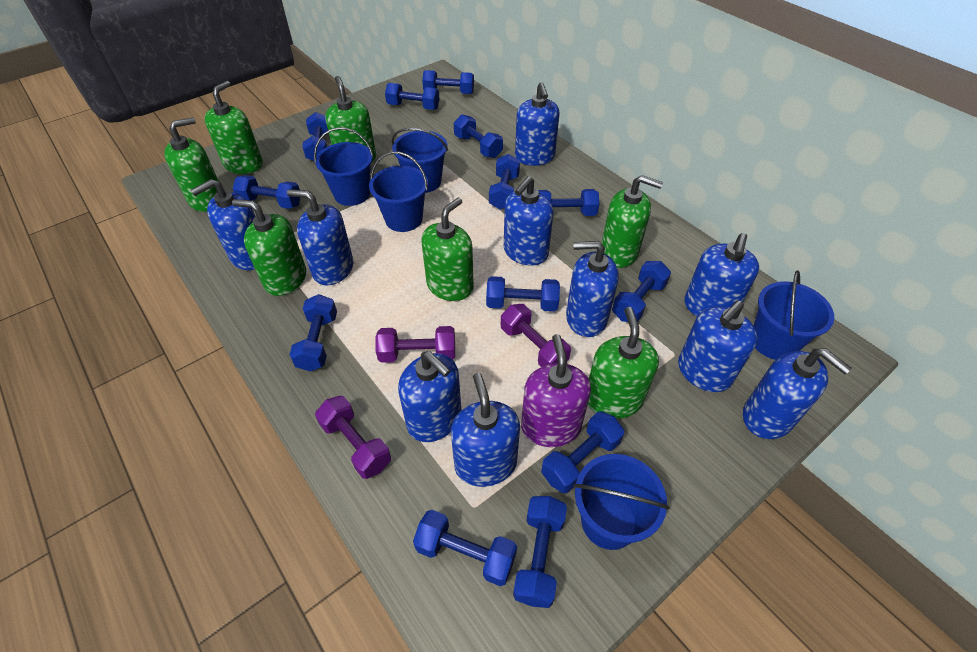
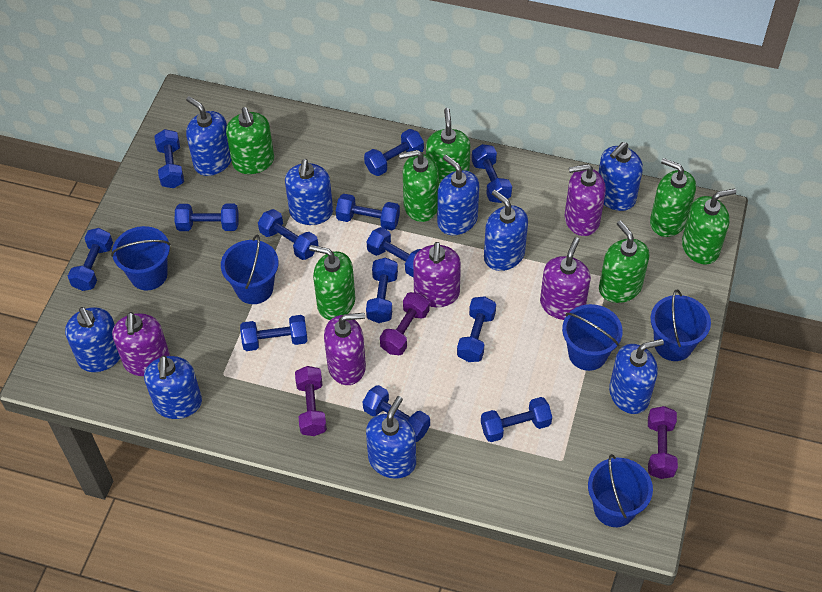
blue soap dispenser: 10 -> 9
purple soap dispenser: 1 -> 5

